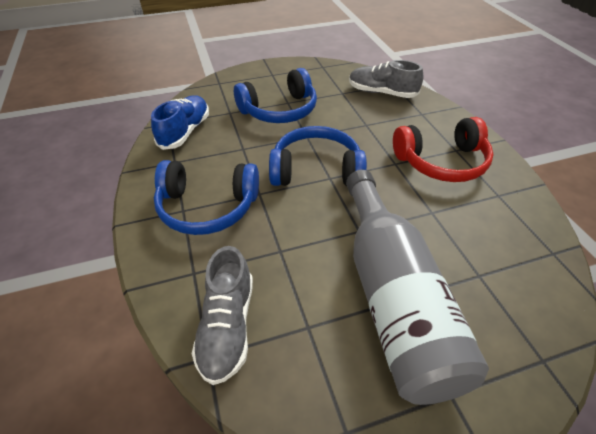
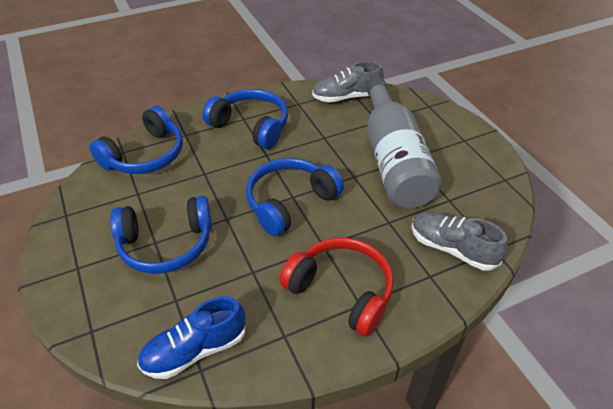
blue headphones: 3 -> 4

